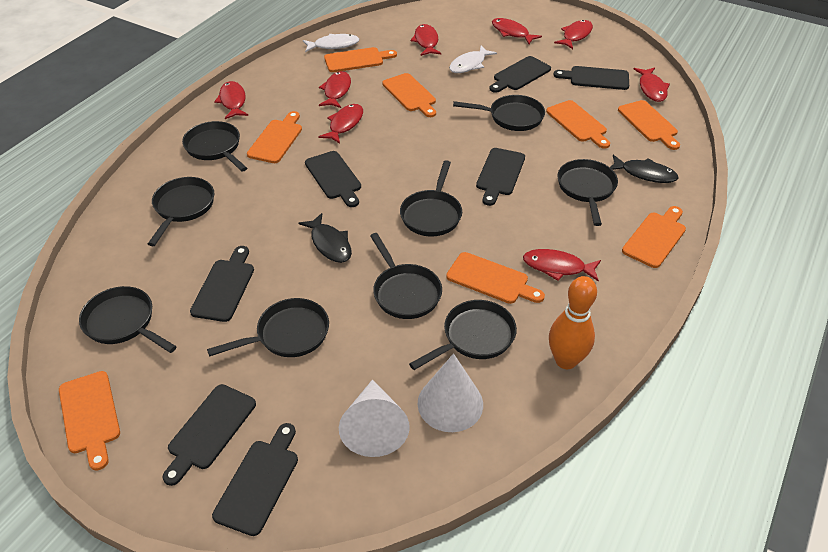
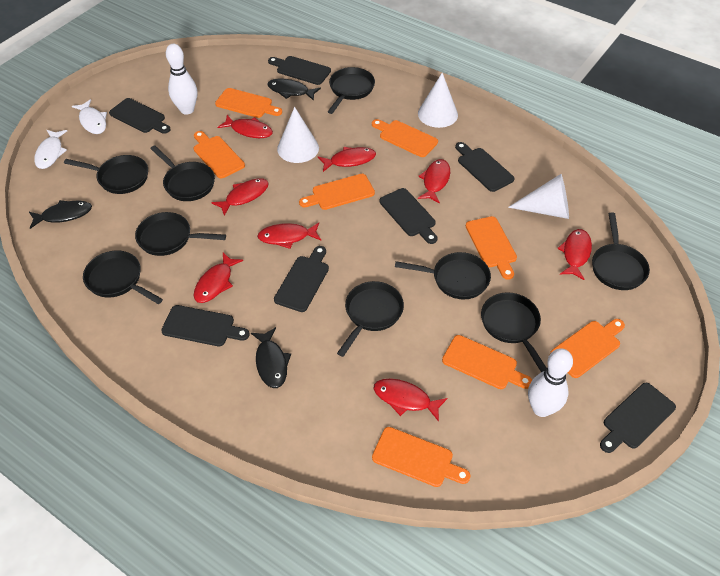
black fish: 2 -> 3
orange bowling pin: 1 -> 0
white bowling pin: 0 -> 2
white cone: 2 -> 3

